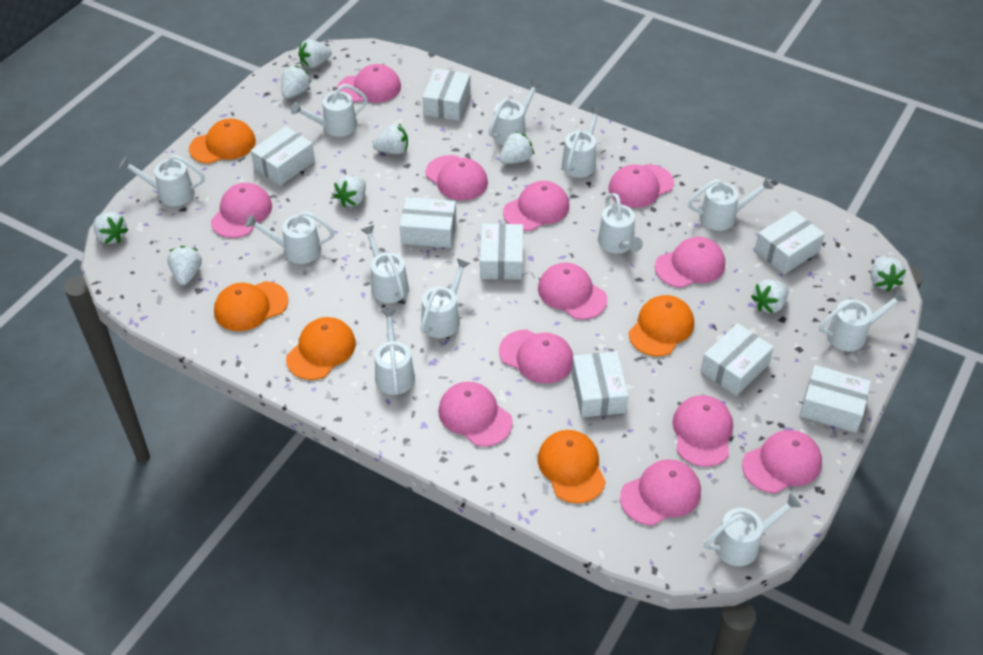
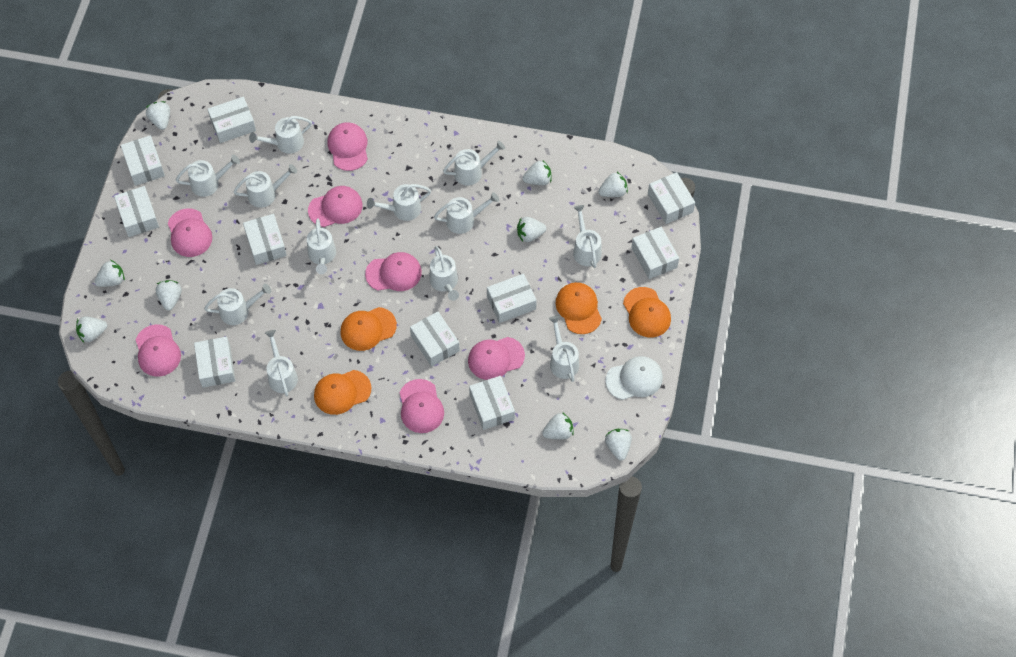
orange cap: 5 -> 4
pink cap: 12 -> 7
white box: 8 -> 10
white cap: 0 -> 1

